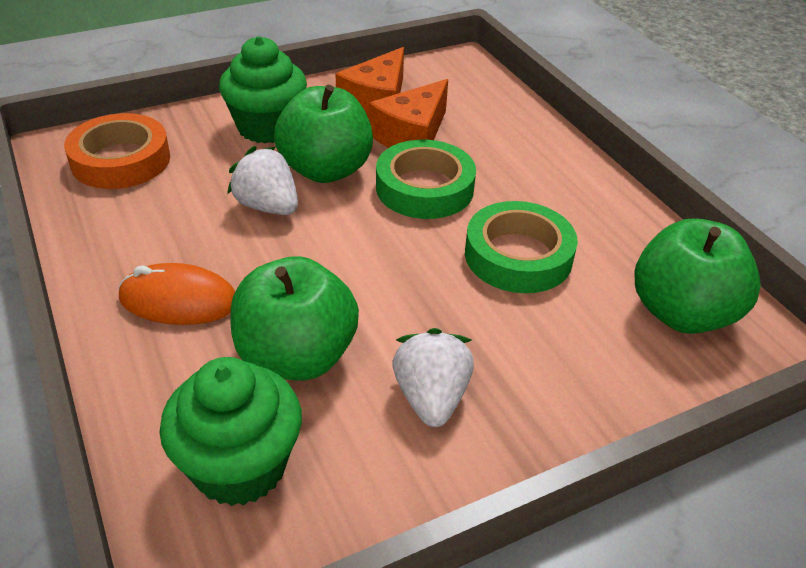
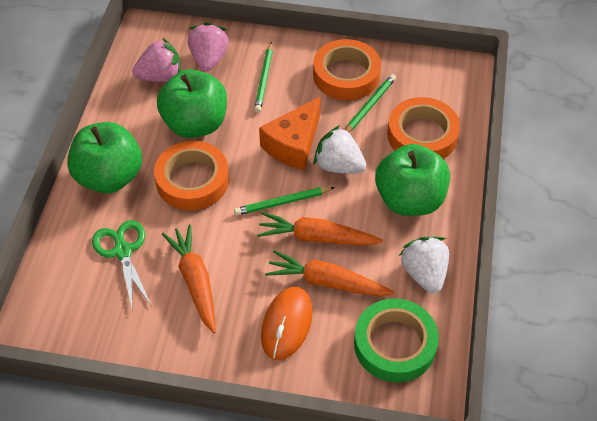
green cupcake: 2 -> 0
green pencil: 0 -> 3
green scissors: 0 -> 1
green tape: 2 -> 1
orange carrot: 0 -> 3
orange cheese: 2 -> 1
orange tape: 1 -> 3
pink strawberry: 0 -> 2

